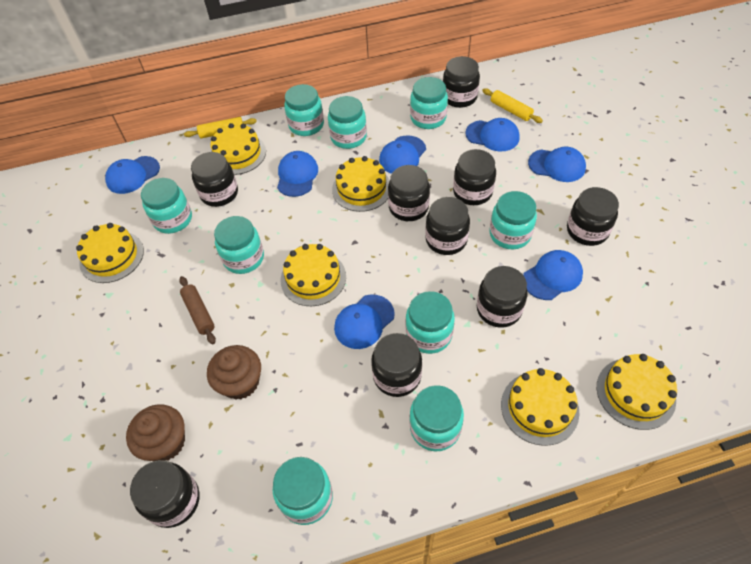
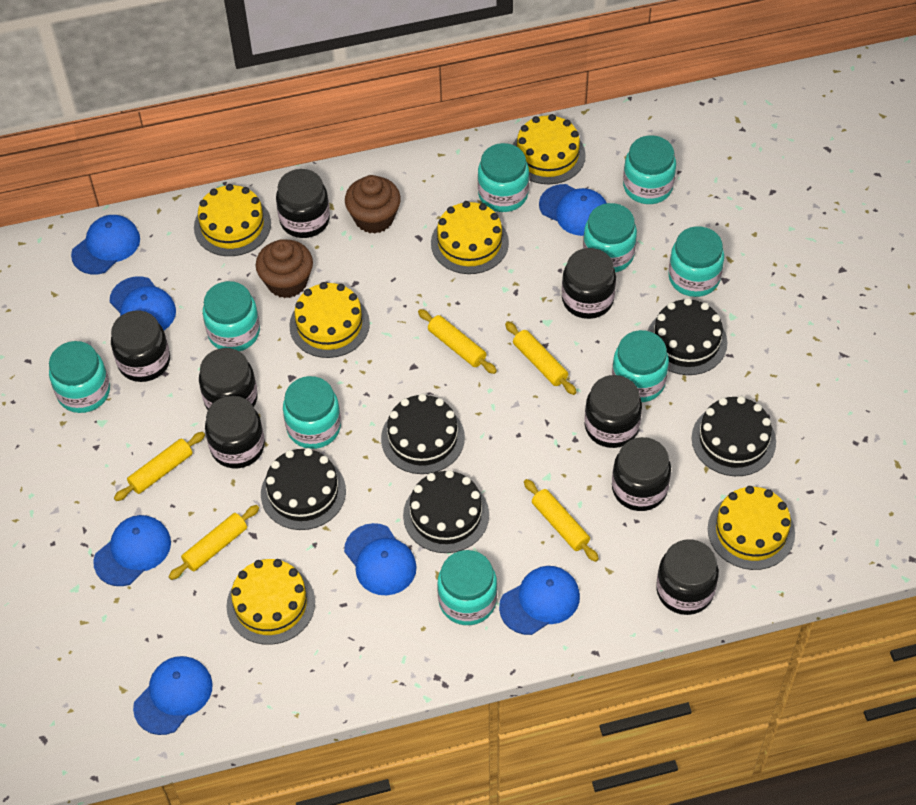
black cake: 0 -> 5
black jar: 9 -> 8
brown rolling pin: 1 -> 0
yellow rolling pin: 2 -> 5

